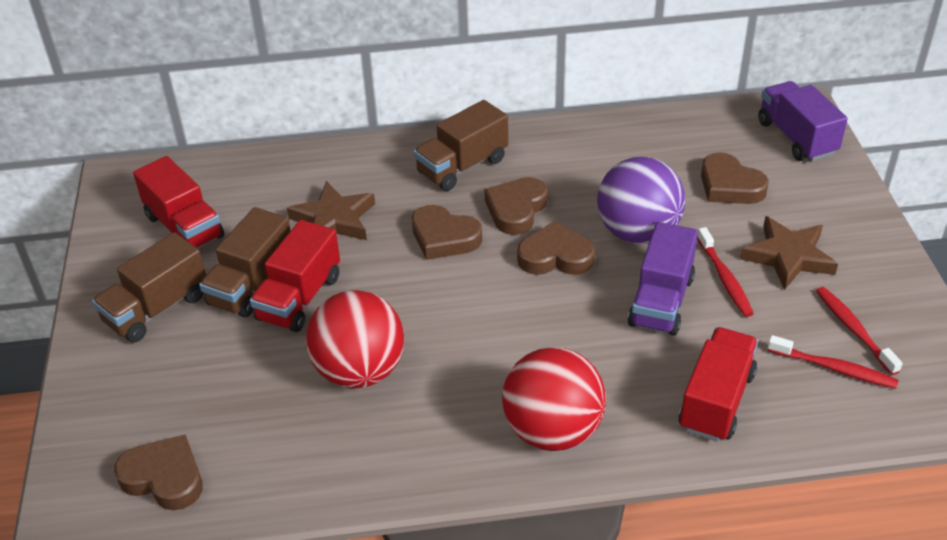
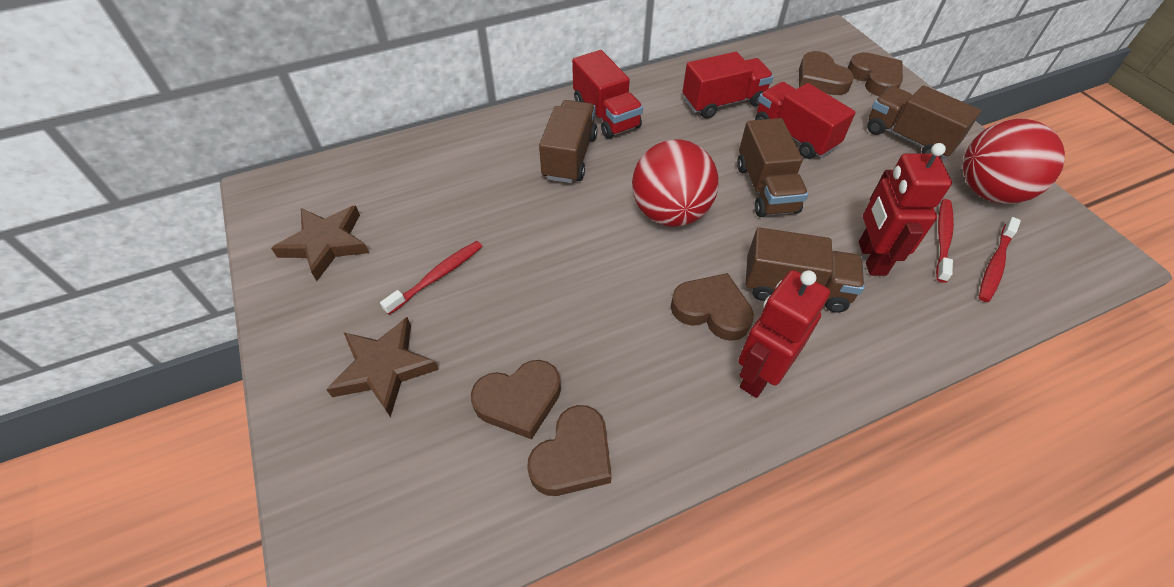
brown truck: 3 -> 4
purple ball: 1 -> 0
purple truck: 2 -> 0
red robot: 0 -> 2

